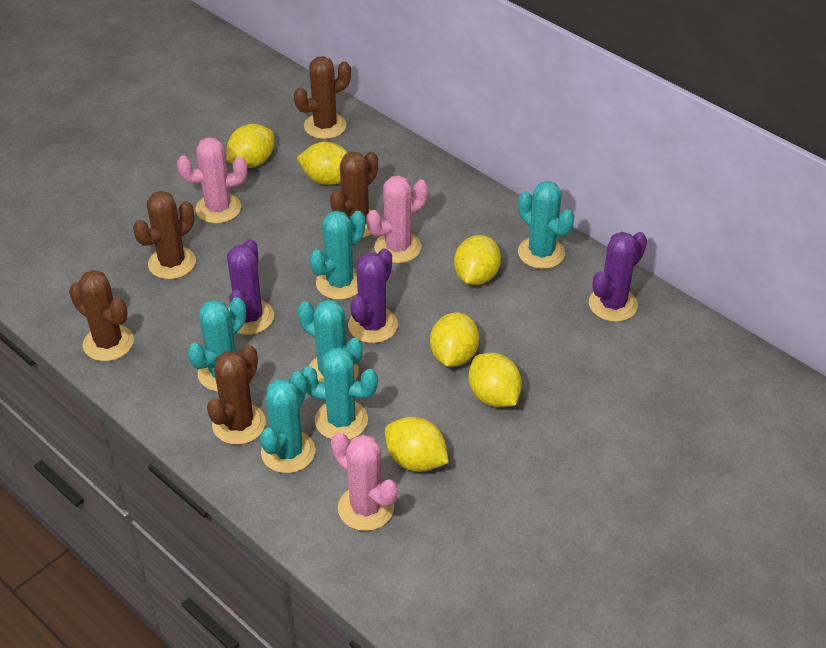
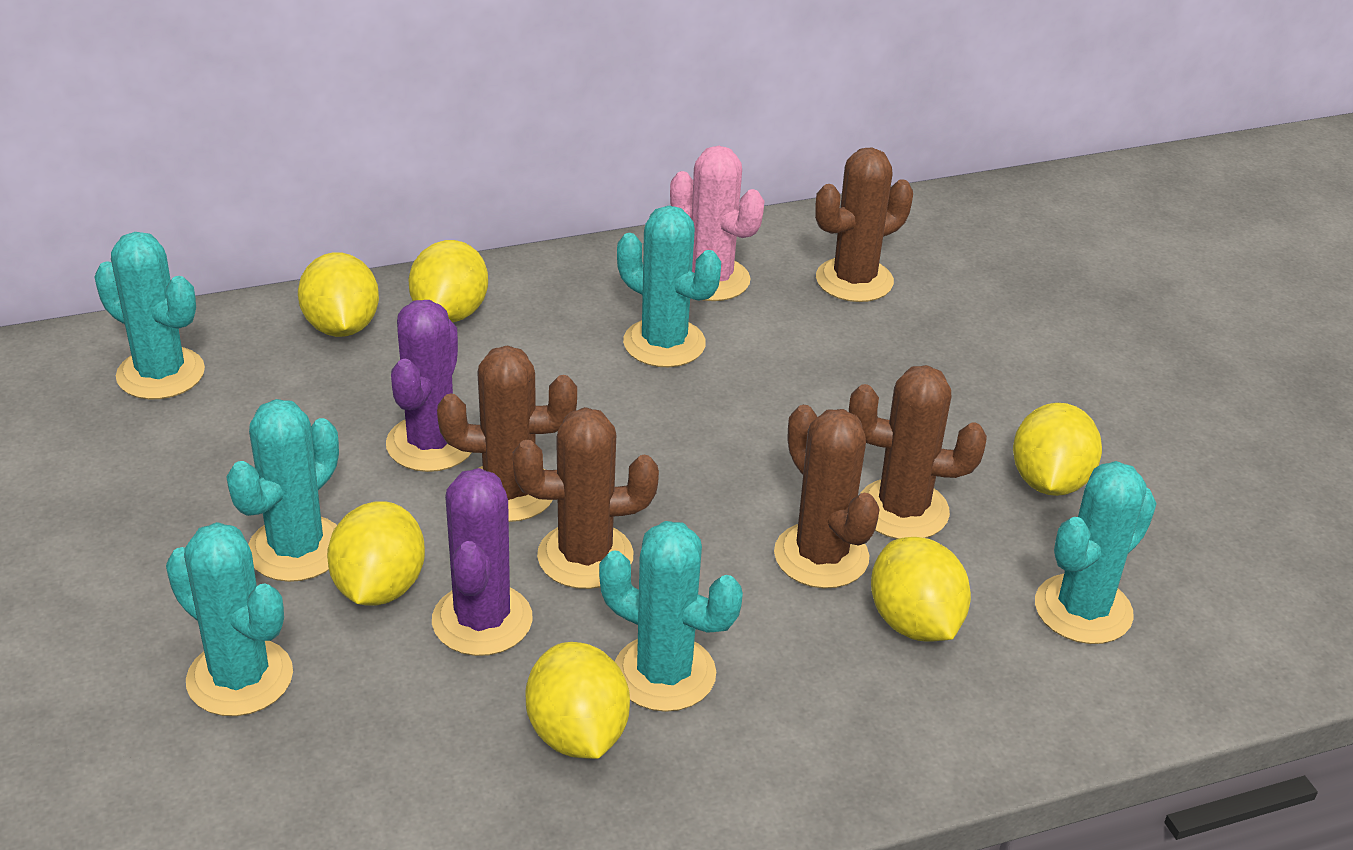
pink cactus: 3 -> 1
purple cactus: 3 -> 2

